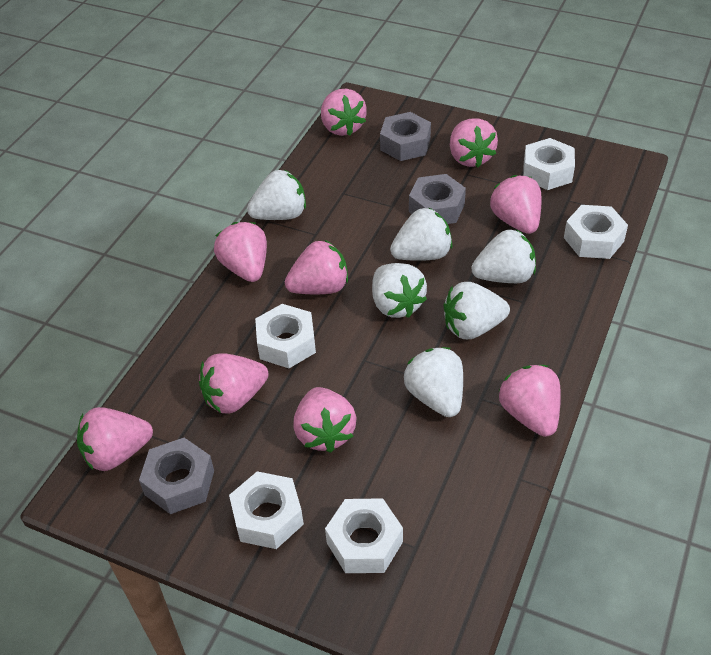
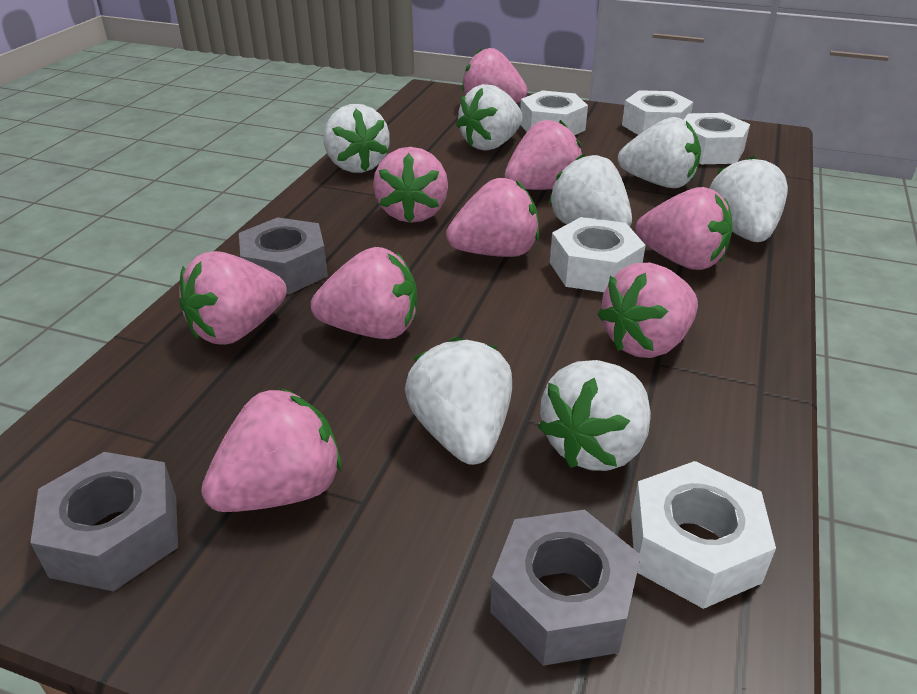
white strawberry: 6 -> 7

